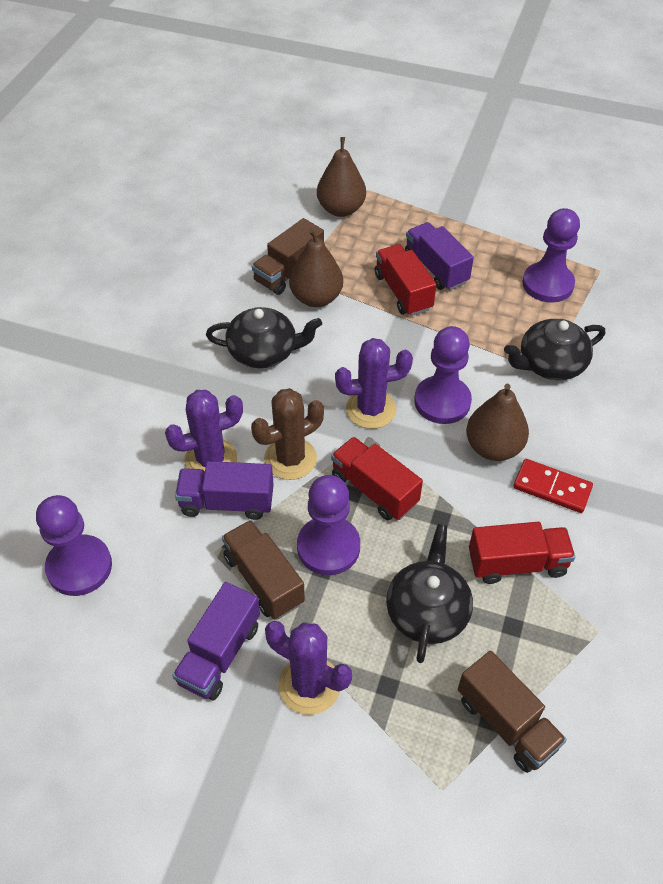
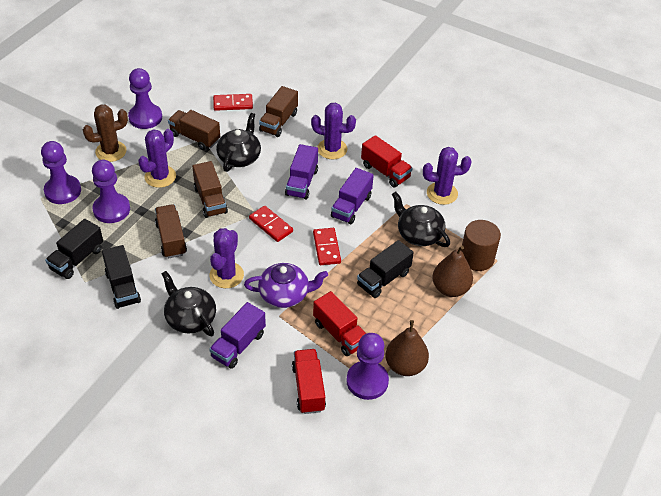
black truck: 0 -> 3
brown cylinder: 0 -> 1
brown pear: 3 -> 2
brown truck: 3 -> 4
purple cactus: 3 -> 4
purple teapot: 0 -> 1
red domino: 1 -> 3

